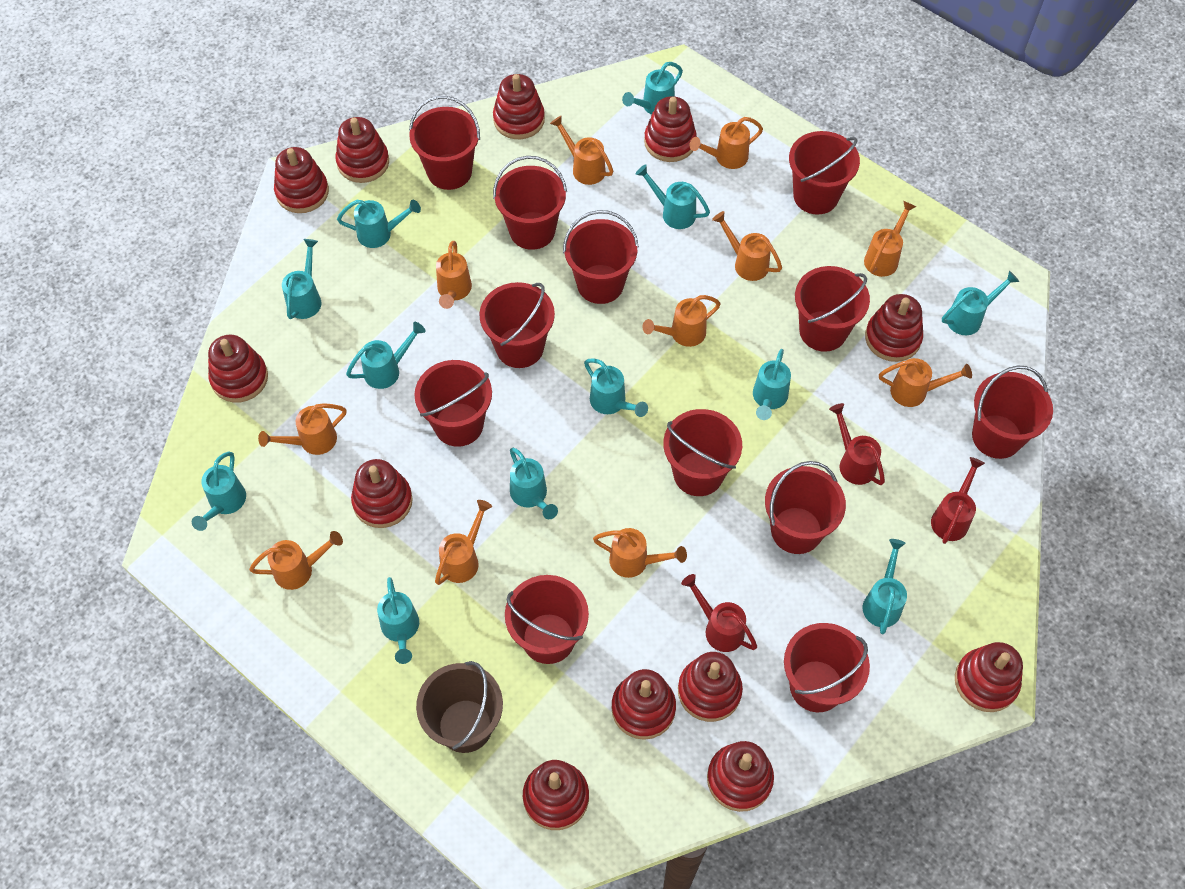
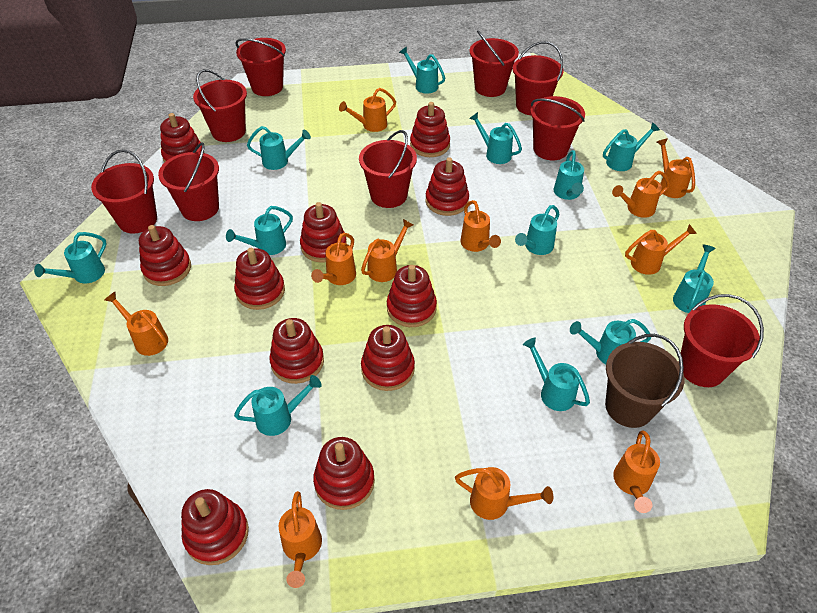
red bucket: 12 -> 9
red stacking toy: 12 -> 11
red watering can: 3 -> 0

